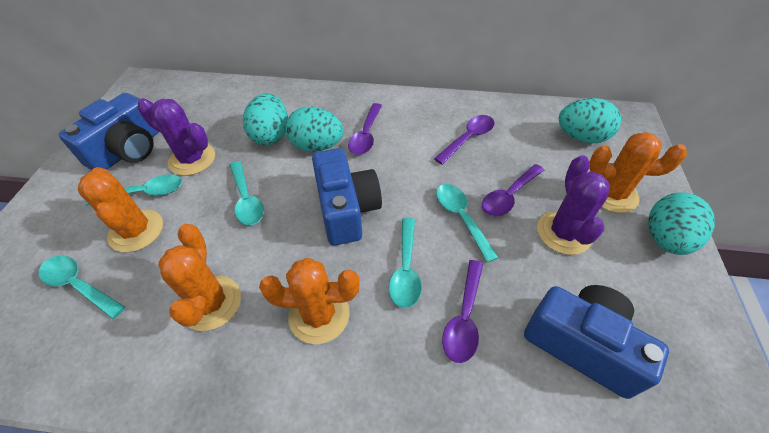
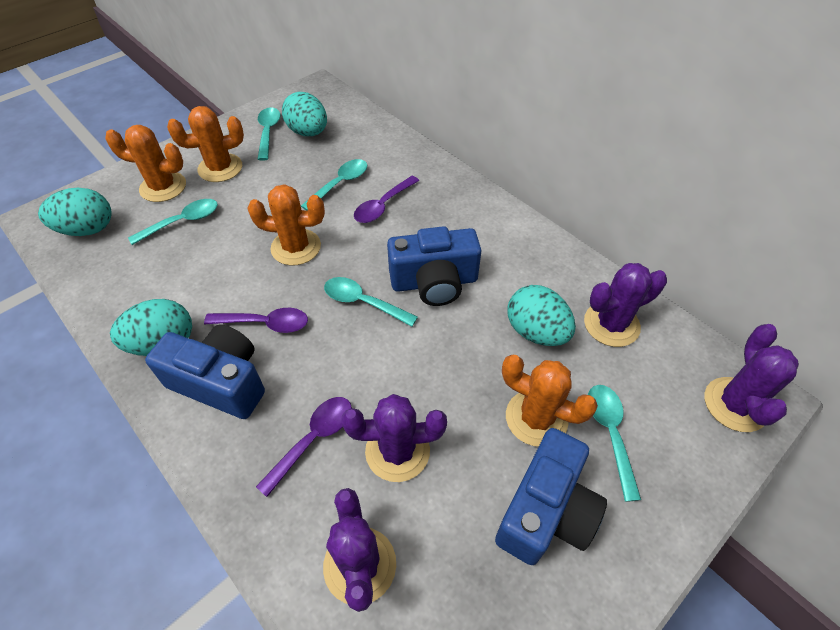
purple cactus: 2 -> 4
purple spoon: 4 -> 3

